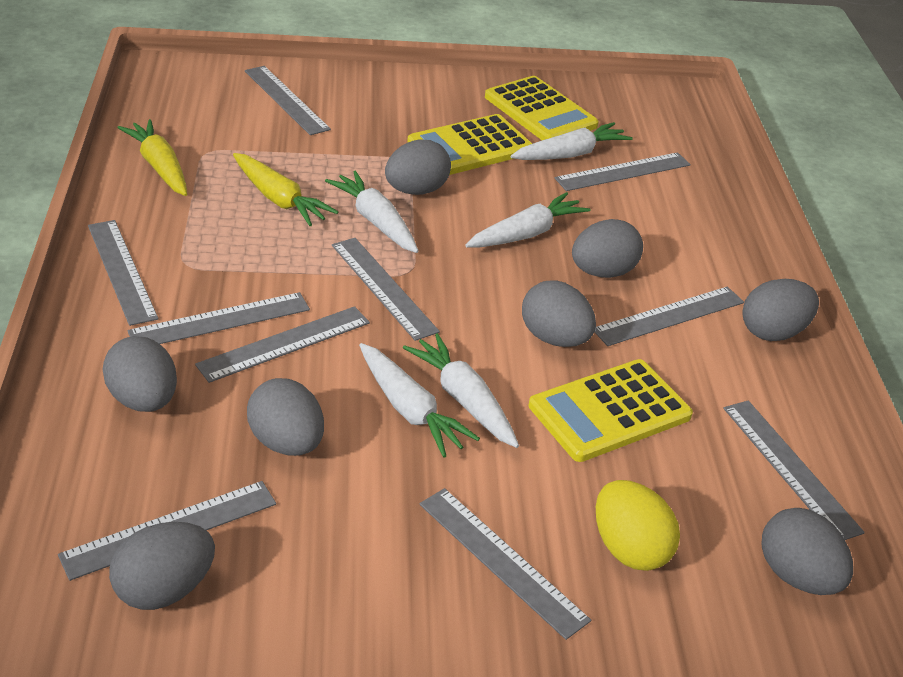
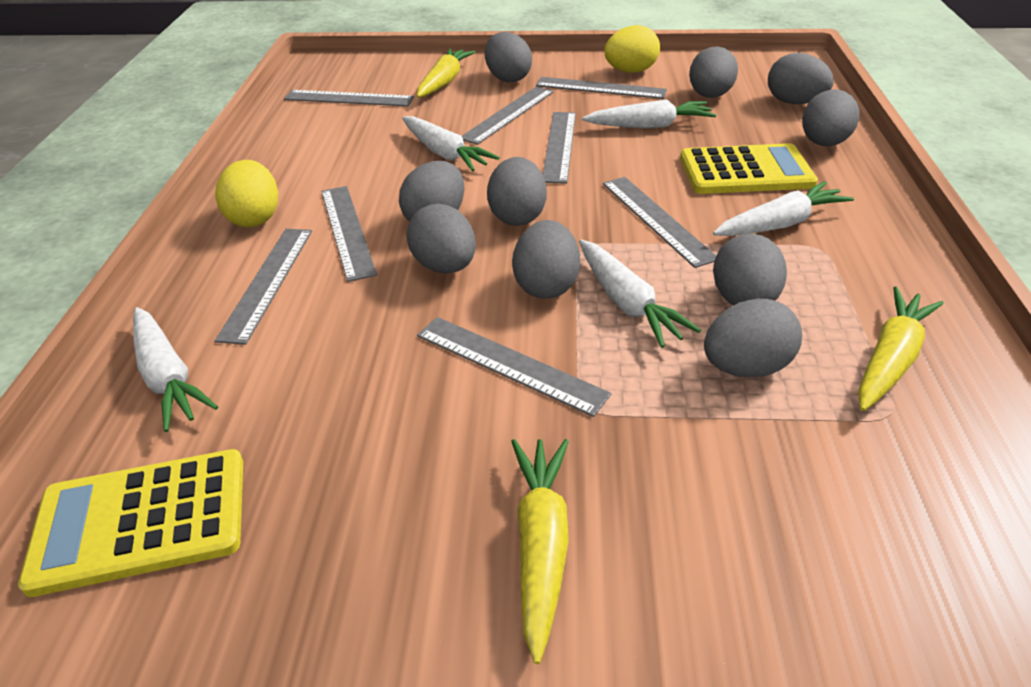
grey egg: 8 -> 10
grey ruler: 10 -> 8
yellow calculator: 3 -> 2
yellow carrot: 2 -> 3
yellow egg: 1 -> 2

